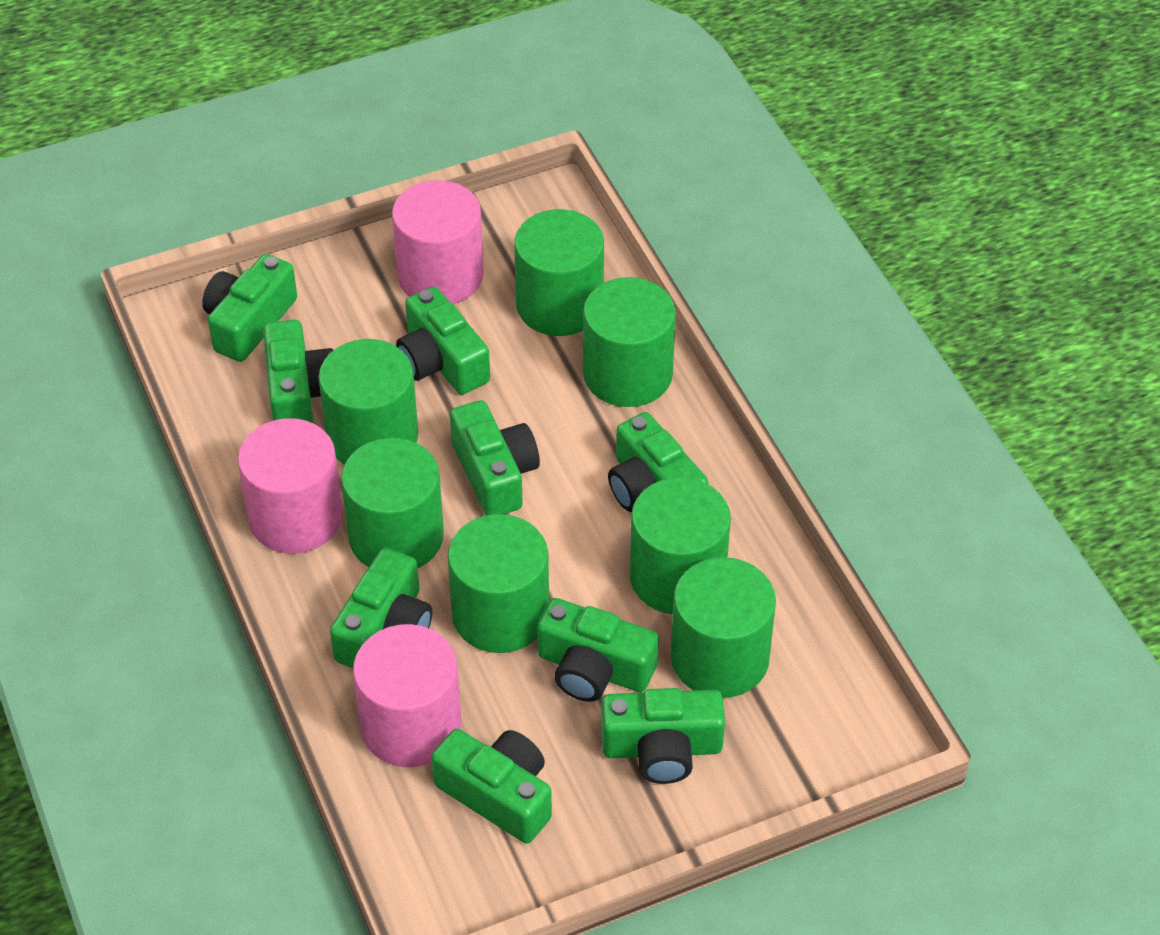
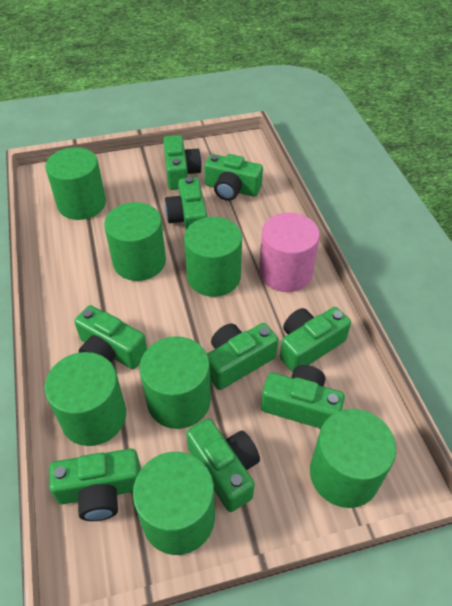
pink cylinder: 3 -> 1

